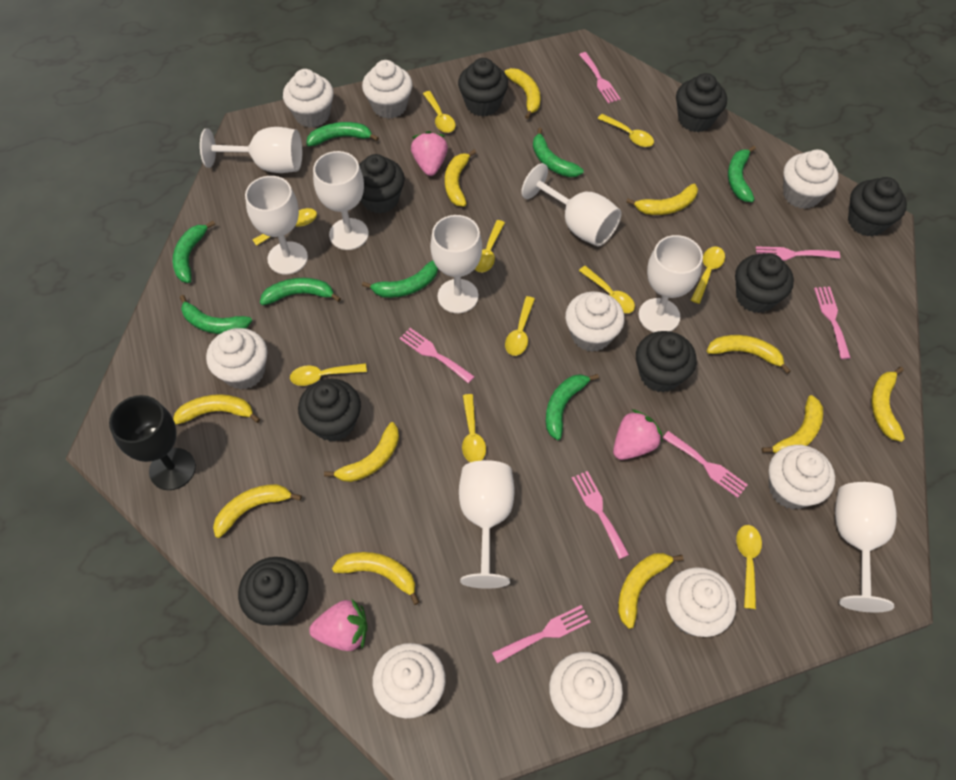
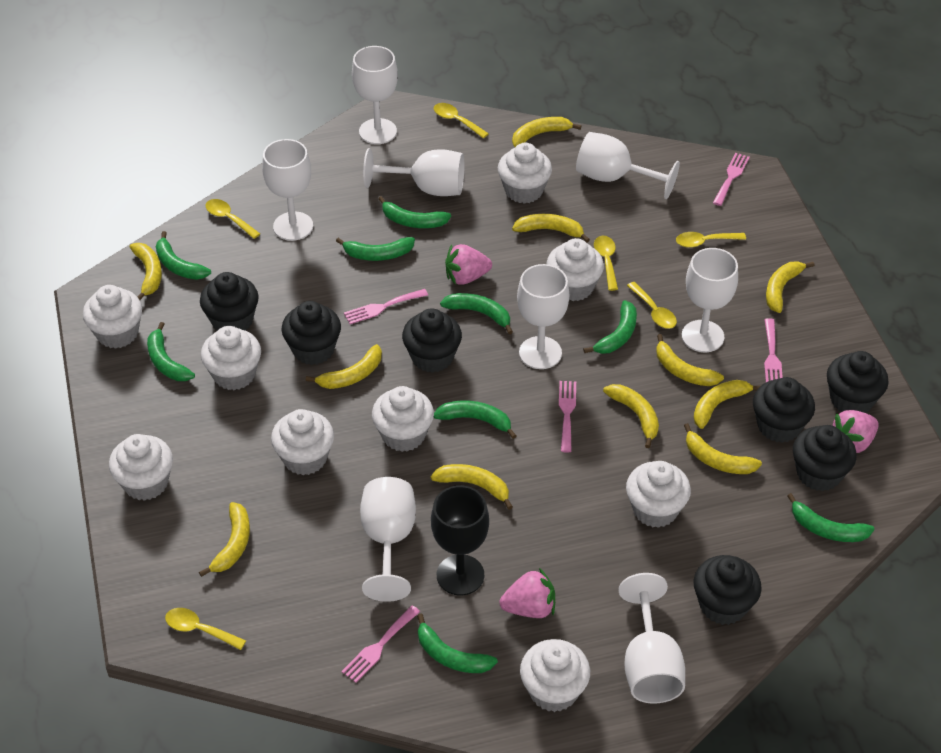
black cupcake: 8 -> 7
green banana: 8 -> 9
pink fork: 7 -> 5
yellow spoon: 10 -> 6

